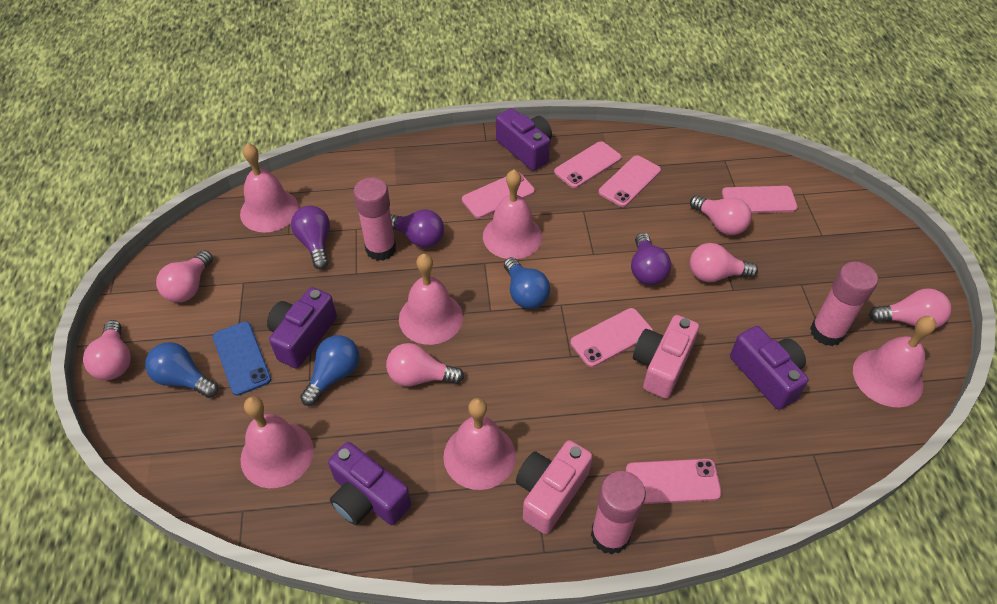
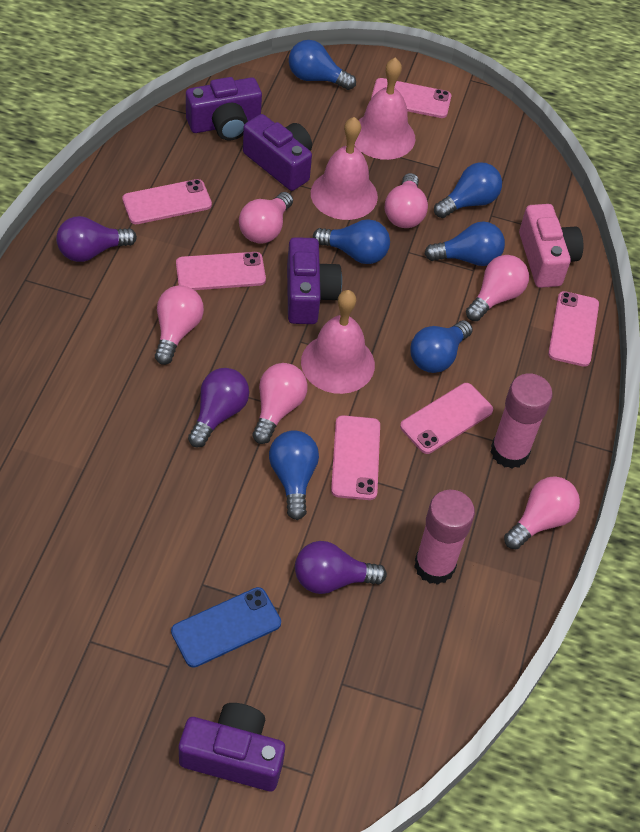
blue light bulb: 3 -> 6
pink bell: 6 -> 3
pink camera: 2 -> 1
pink glue stick: 3 -> 2

